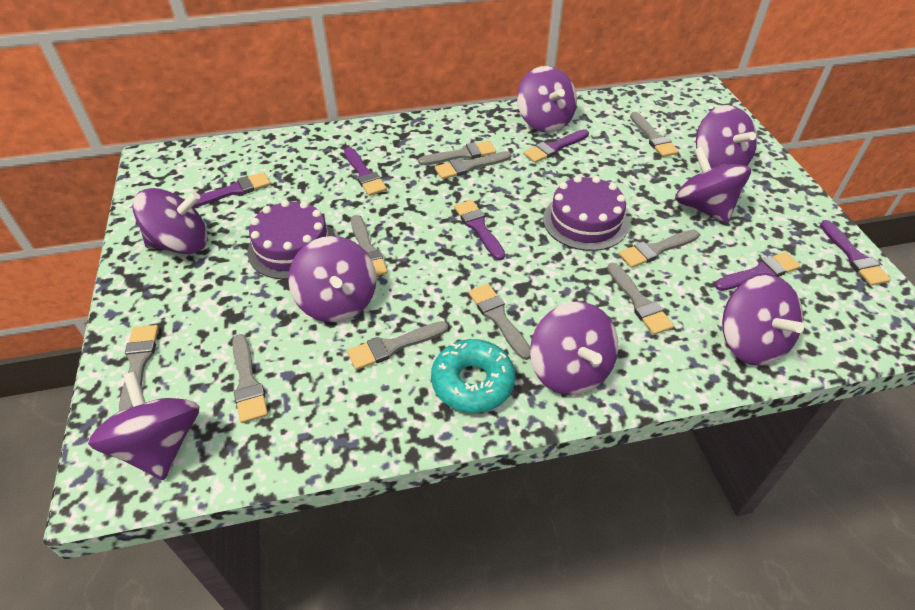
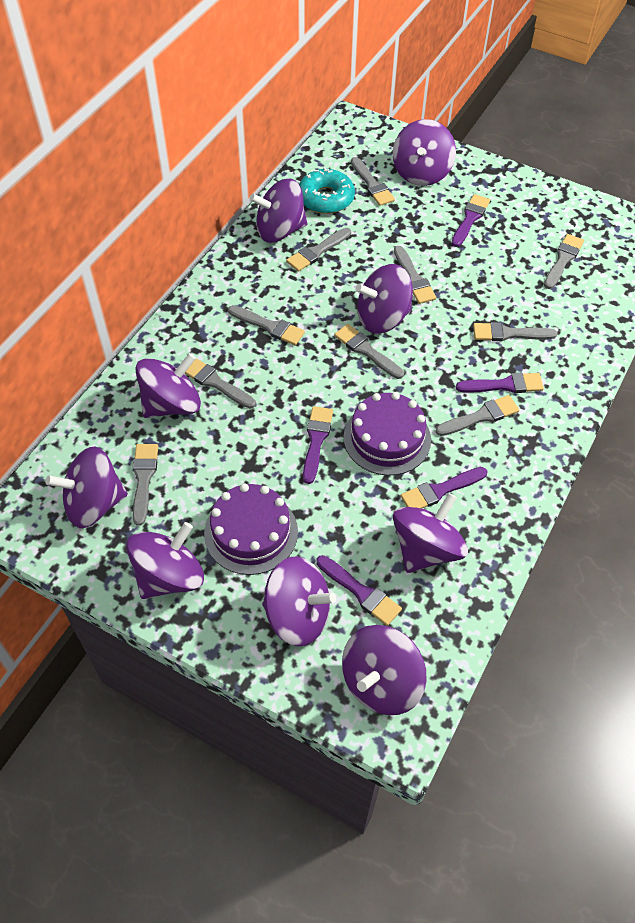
purple brush: 6 -> 5
purple spinning top: 8 -> 9

